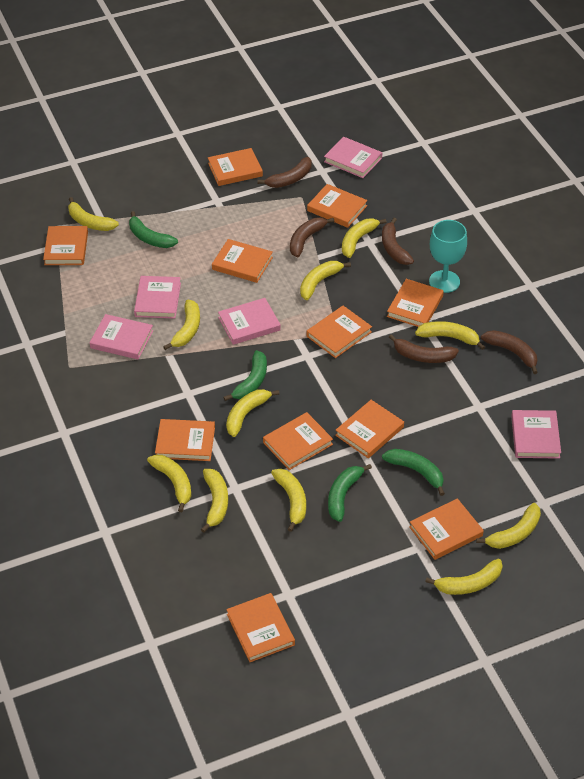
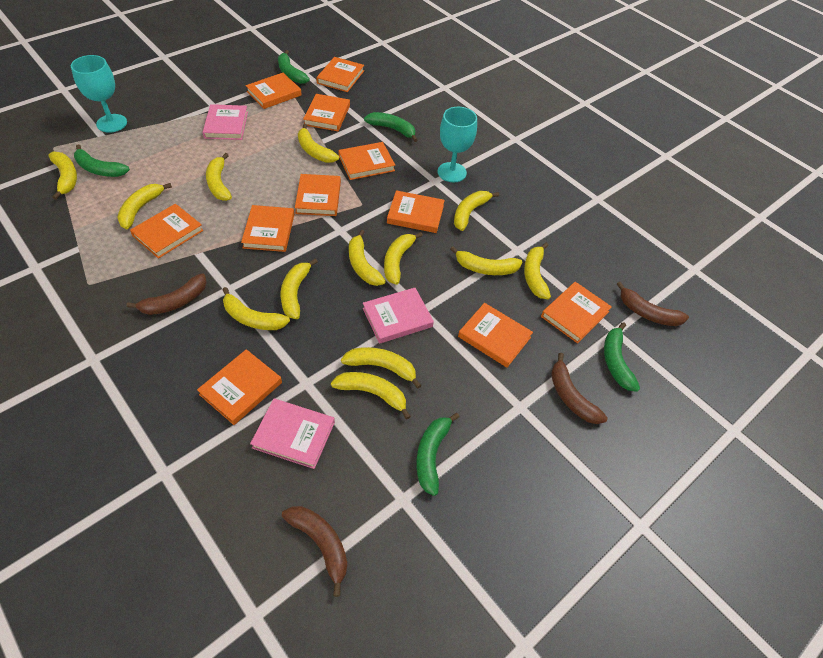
brown banana: 5 -> 4
green banana: 4 -> 5
pink book: 5 -> 3
turquoise goblet: 1 -> 2
yellow banana: 11 -> 13

